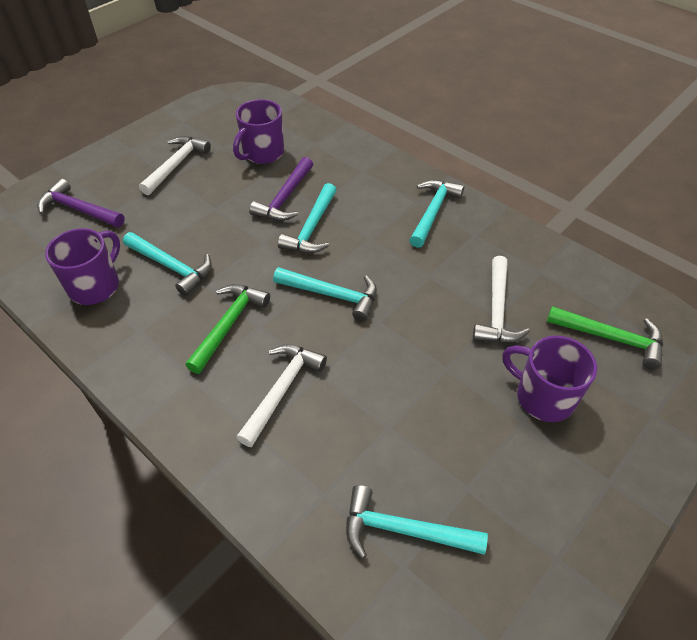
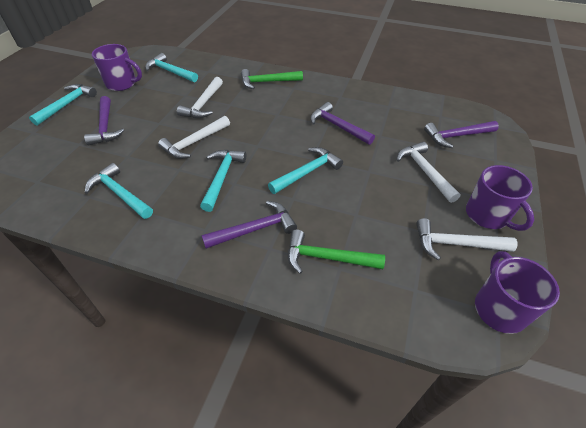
purple hammer: 2 -> 4
white hammer: 3 -> 4

